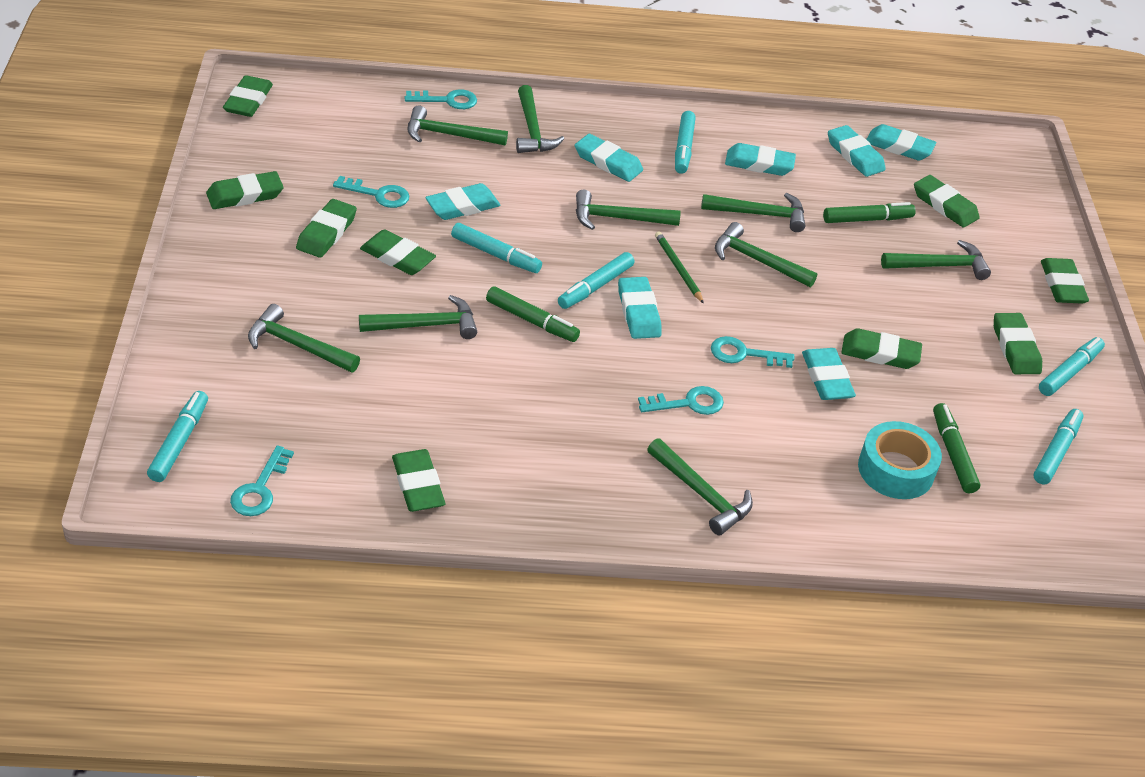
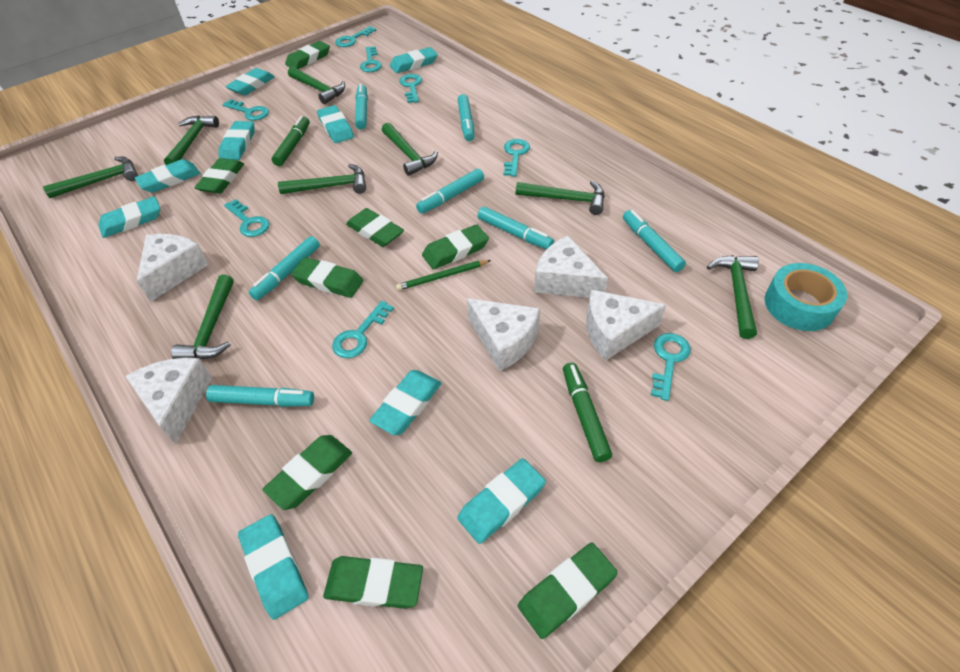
green eraser: 9 -> 8
green hammer: 9 -> 8
green marker: 3 -> 2
turquoise eraser: 7 -> 9
turquoise key: 5 -> 8
turquoise marker: 6 -> 7
white cheese: 0 -> 5

